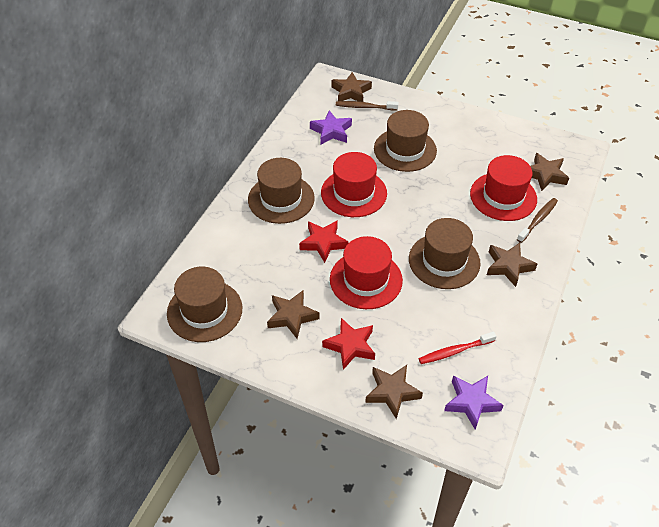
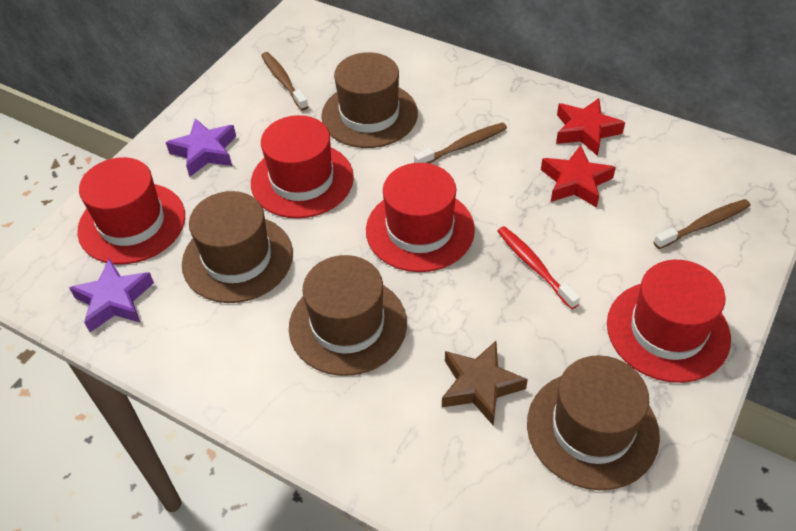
brown star: 5 -> 1
brown toothbrush: 2 -> 3
red hat: 3 -> 4

